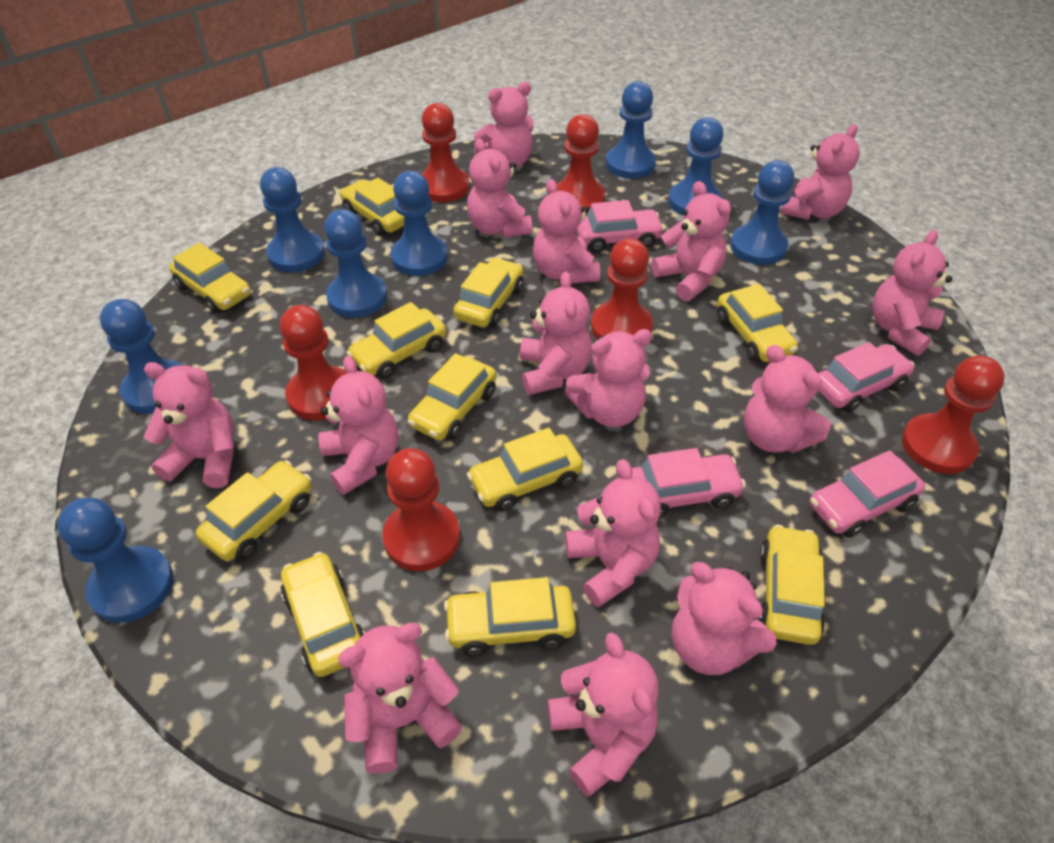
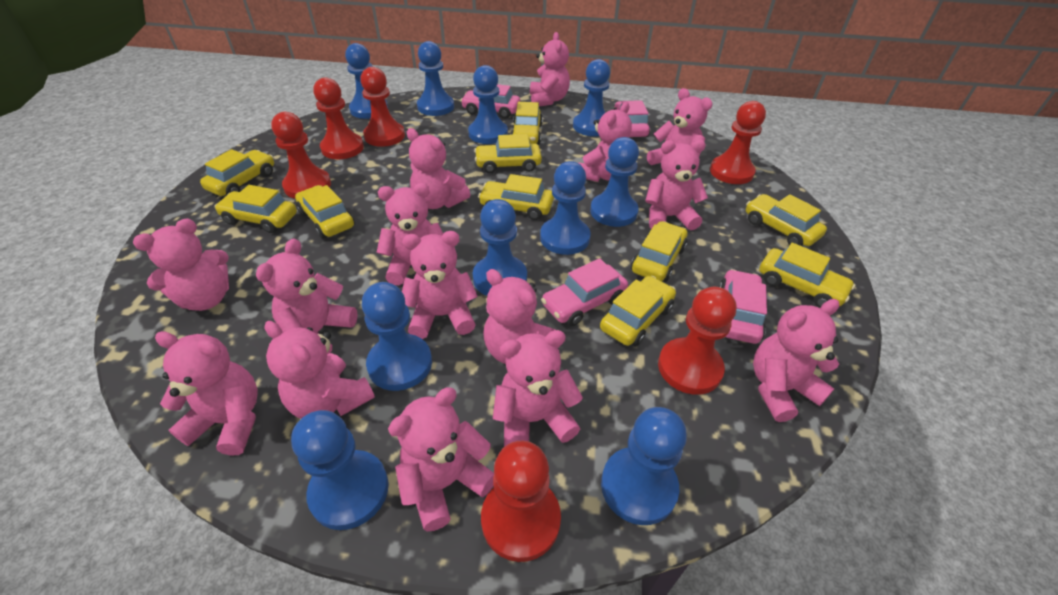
blue pawn: 8 -> 10
yellow car: 11 -> 10

